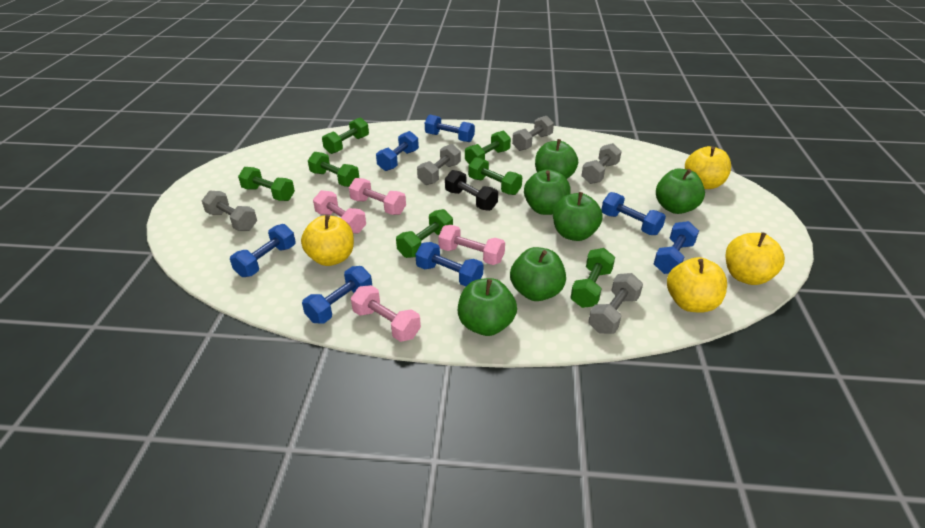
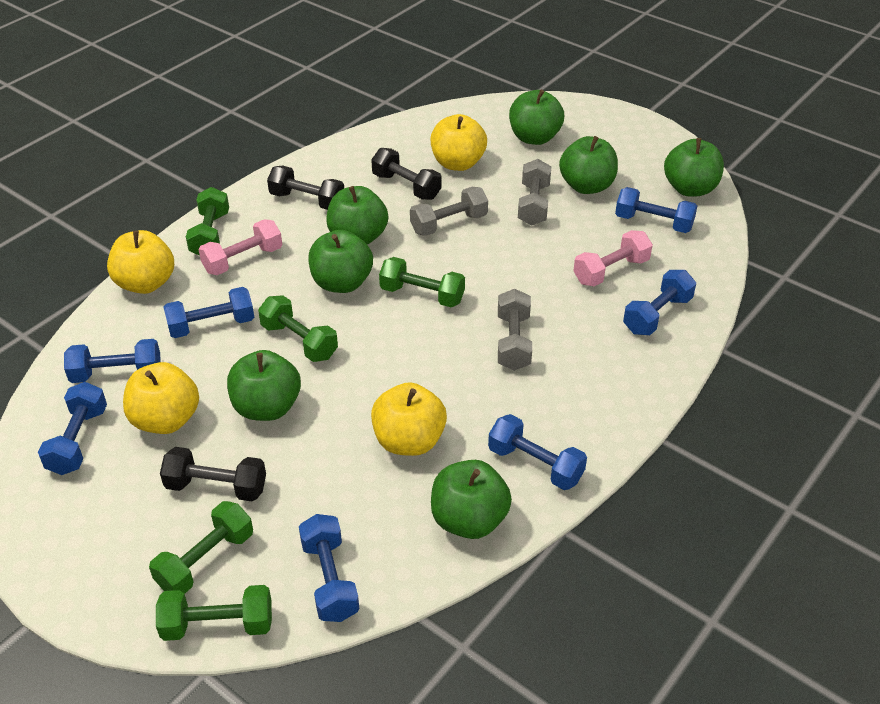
black dumbbell: 1 -> 3
green apple: 6 -> 7
green dumbbell: 7 -> 5
grey dumbbell: 5 -> 3
pink dumbbell: 4 -> 2

